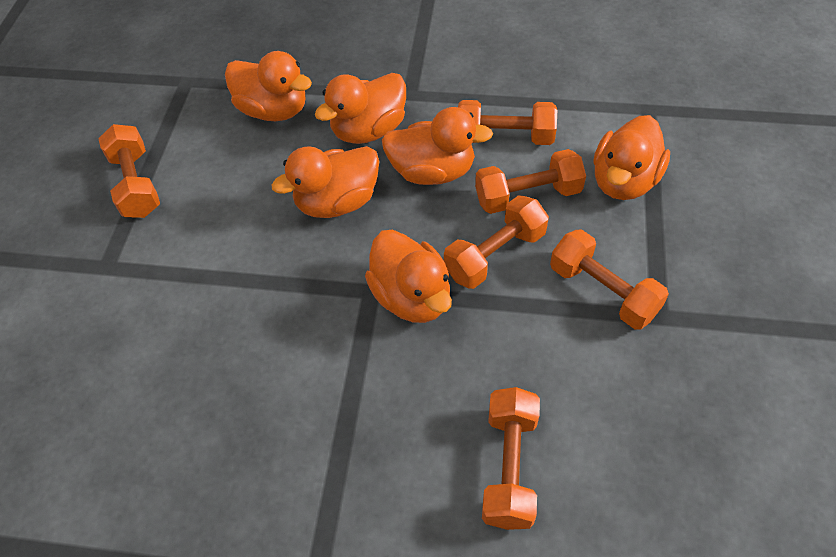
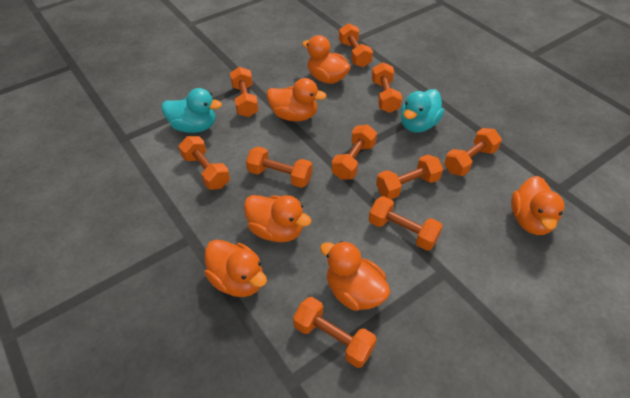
orange dumbbell: 6 -> 10
turquoise duck: 0 -> 2

